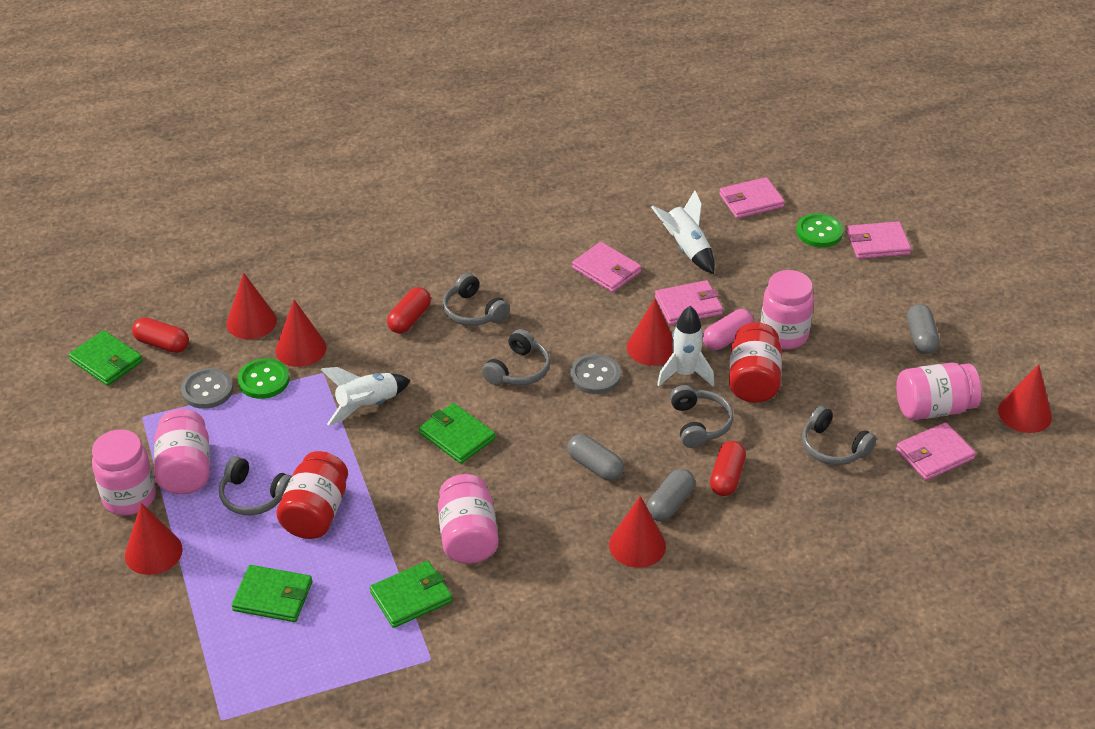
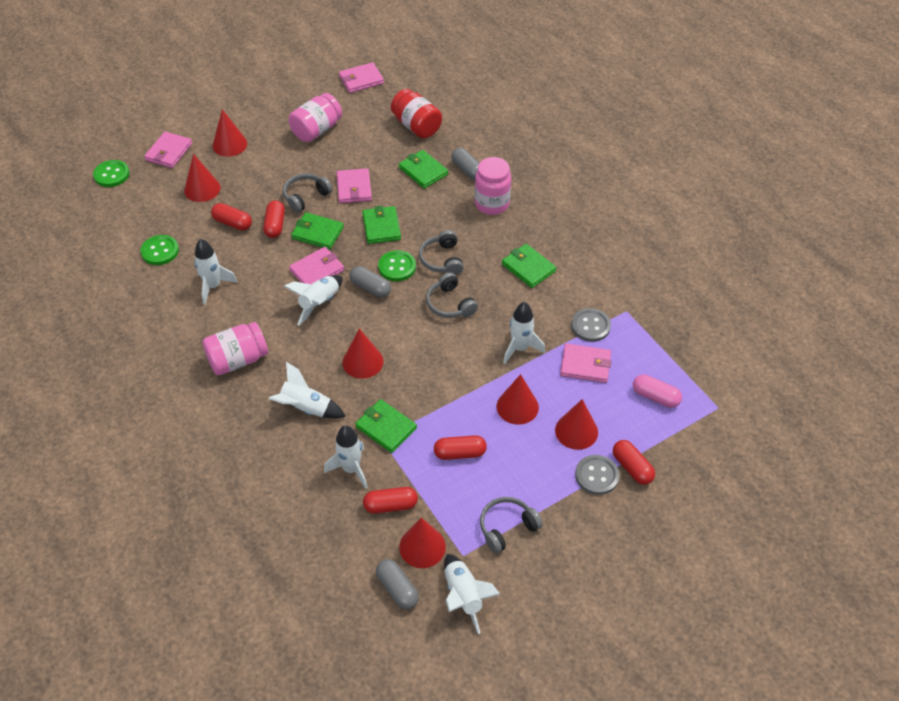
green button: 2 -> 3
green wallet: 4 -> 5
grey headphones: 5 -> 4
pink jar: 5 -> 3
red capsule: 3 -> 5
red jar: 2 -> 1
white rocket: 3 -> 6

